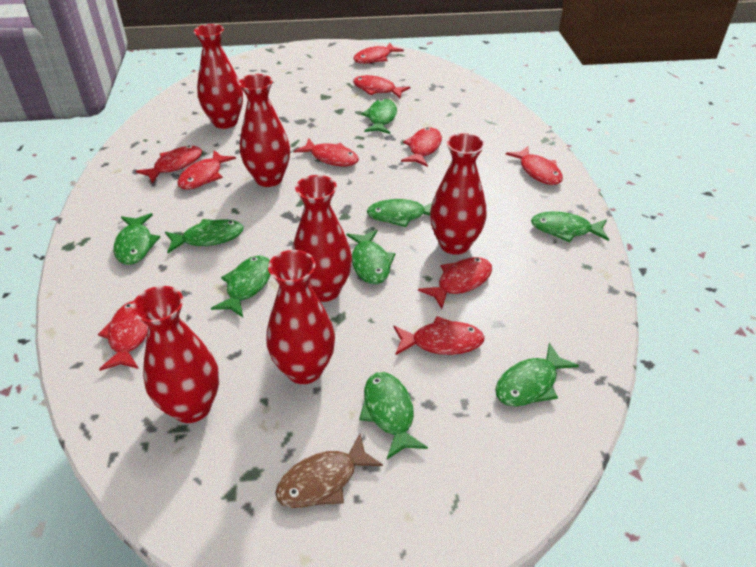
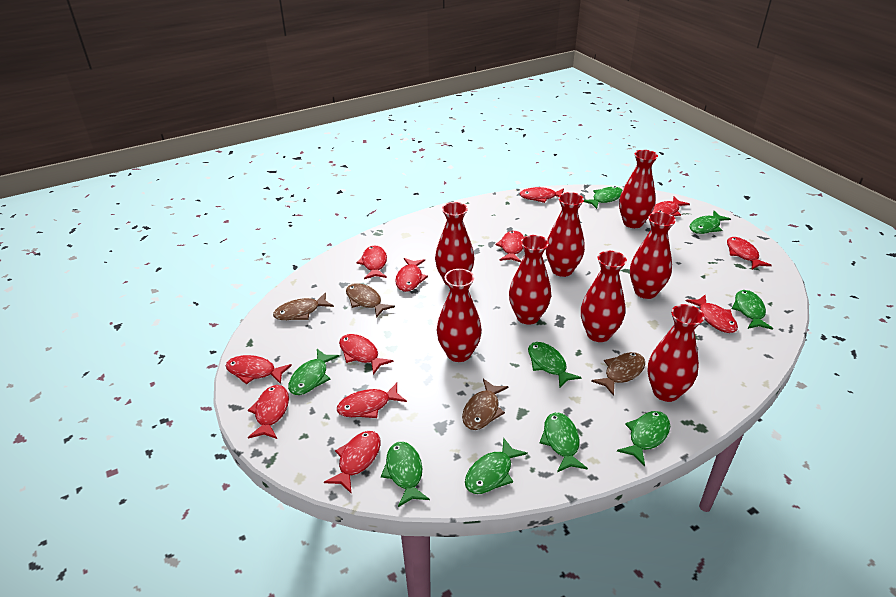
brown fish: 1 -> 4
red fish: 10 -> 12
red vase: 6 -> 8

